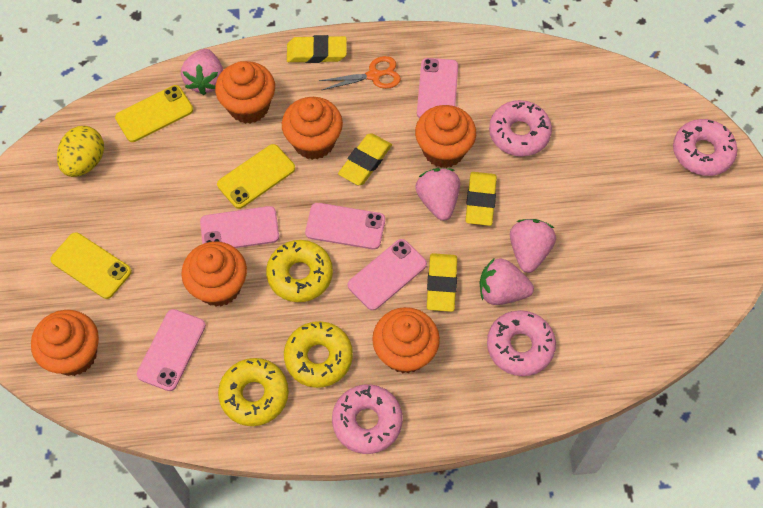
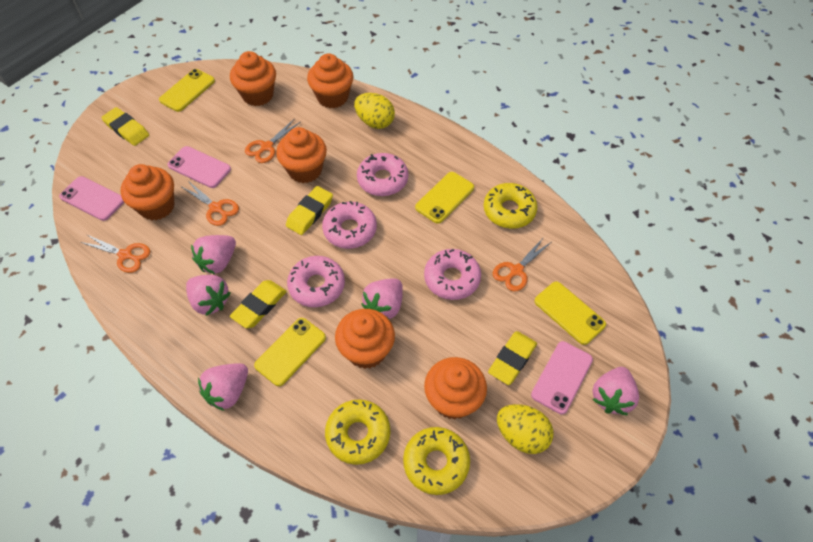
orange scissors: 1 -> 4
pink phone: 5 -> 3
pink strawberry: 4 -> 5
yellow egg: 1 -> 2
yellow phone: 3 -> 4

